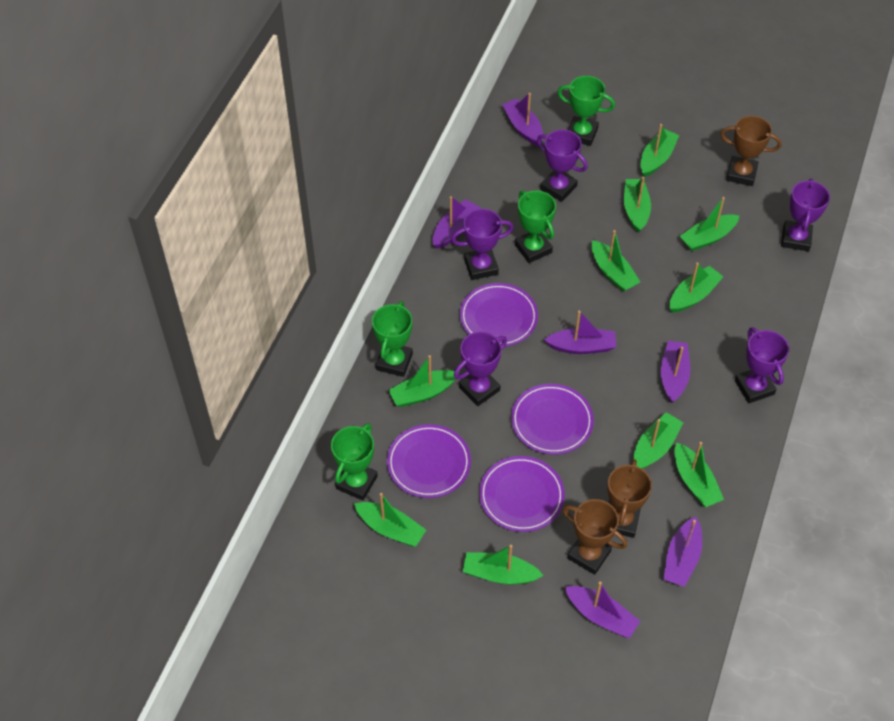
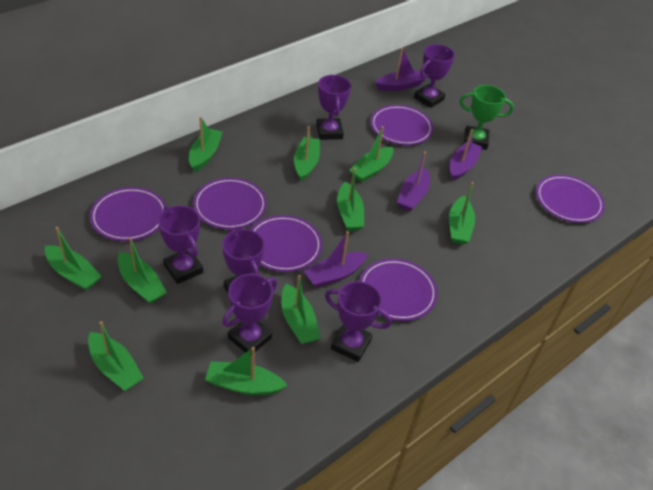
brown trophy: 3 -> 0
green trophy: 4 -> 1
purple boat: 6 -> 4
purple plate: 4 -> 6
purple trophy: 5 -> 6

